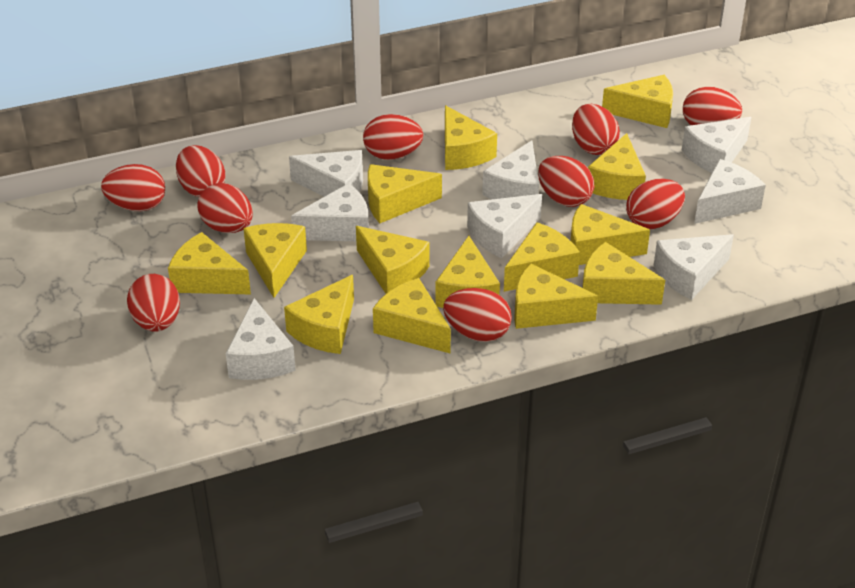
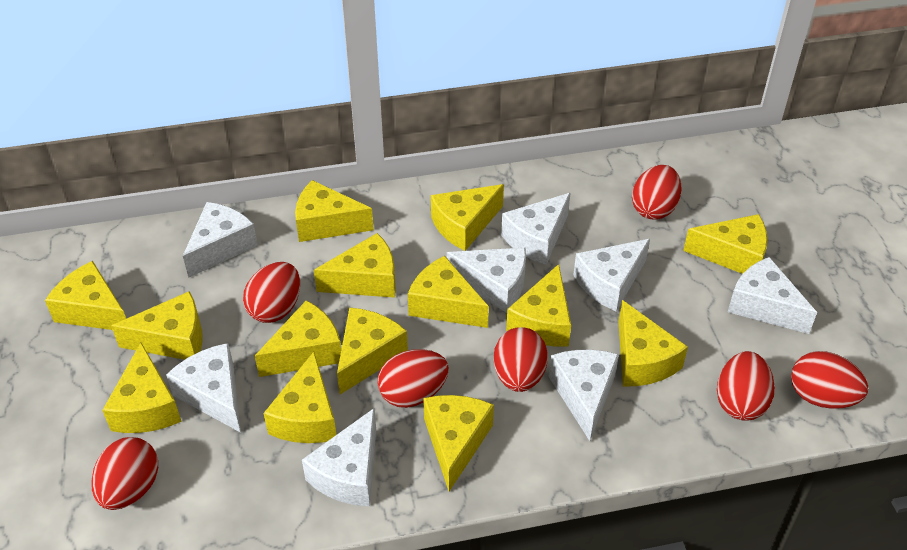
red egg: 10 -> 7

